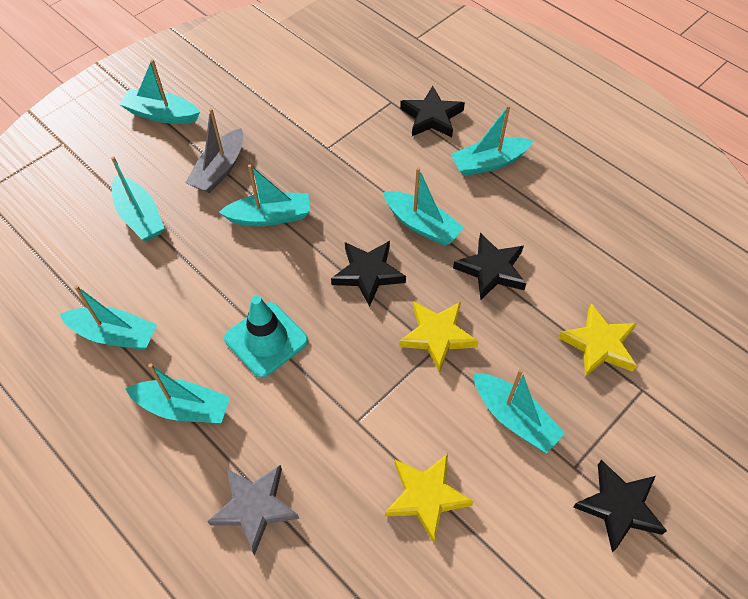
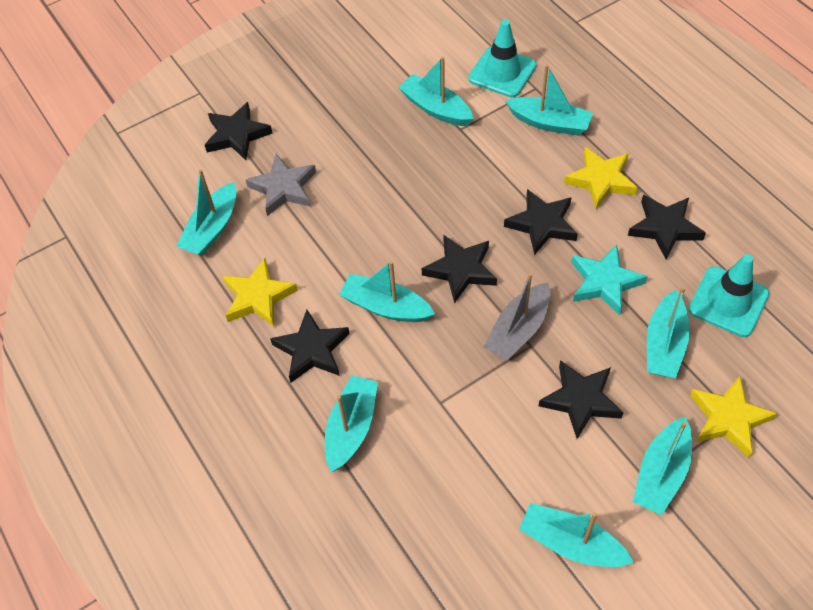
black star: 4 -> 6
turquoise star: 0 -> 1
turquoise traffic cone: 1 -> 2

